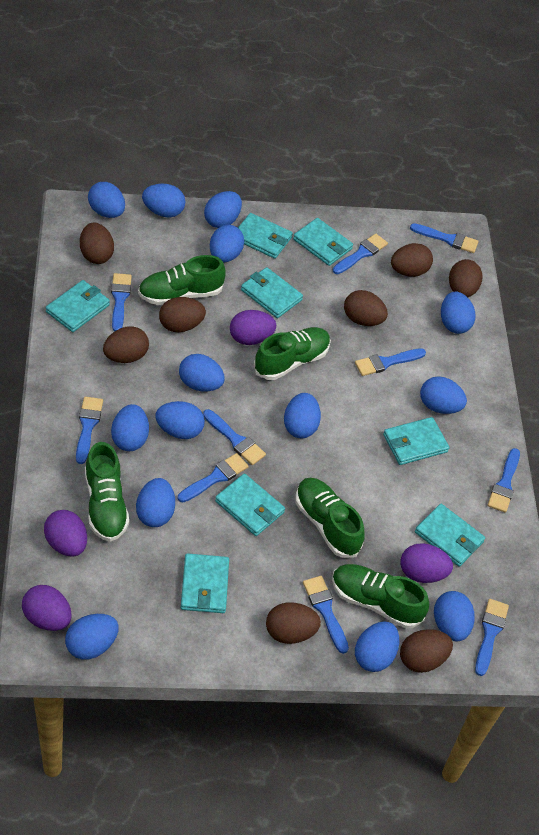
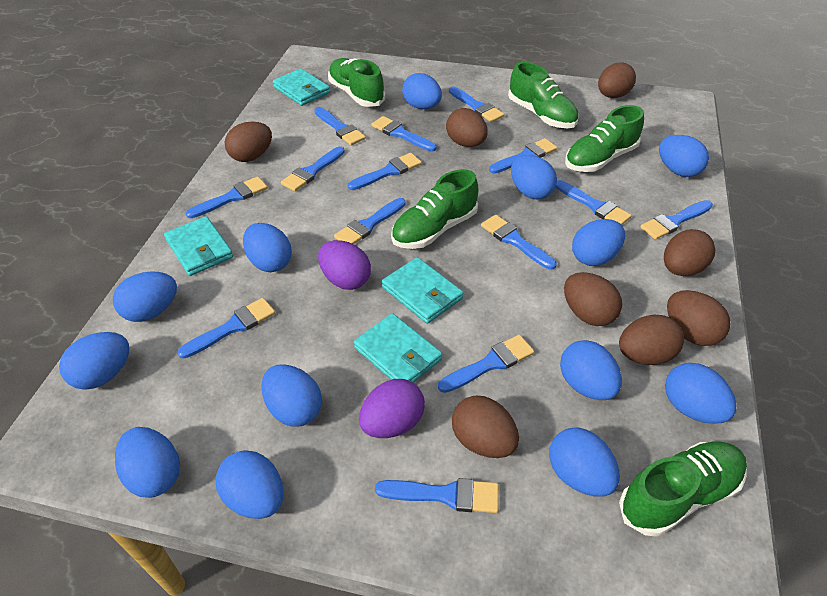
blue brush: 10 -> 14
blue egg: 14 -> 13
purple egg: 4 -> 2
turquoise wallet: 8 -> 4

